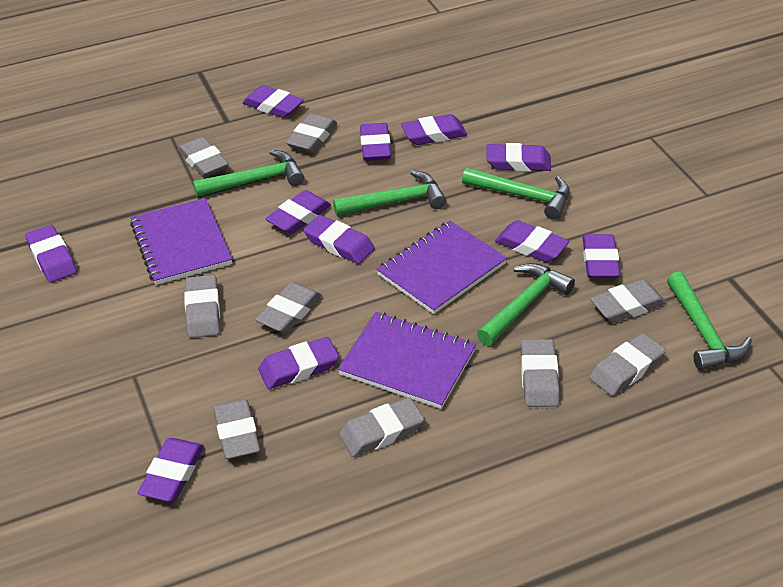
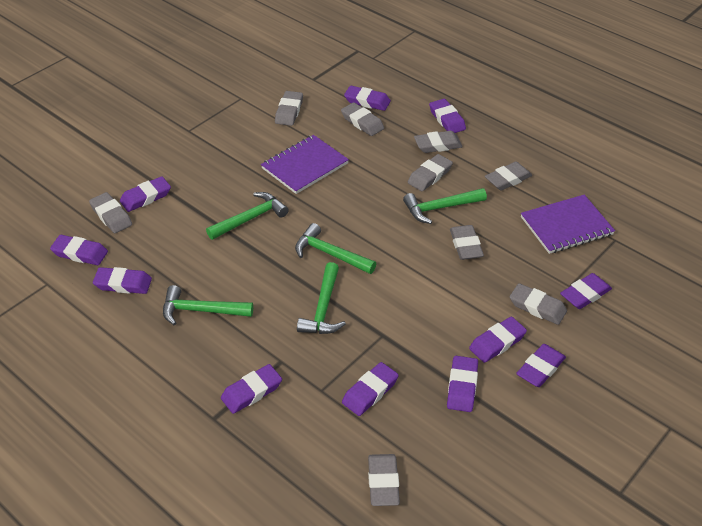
purple notebook: 3 -> 2

